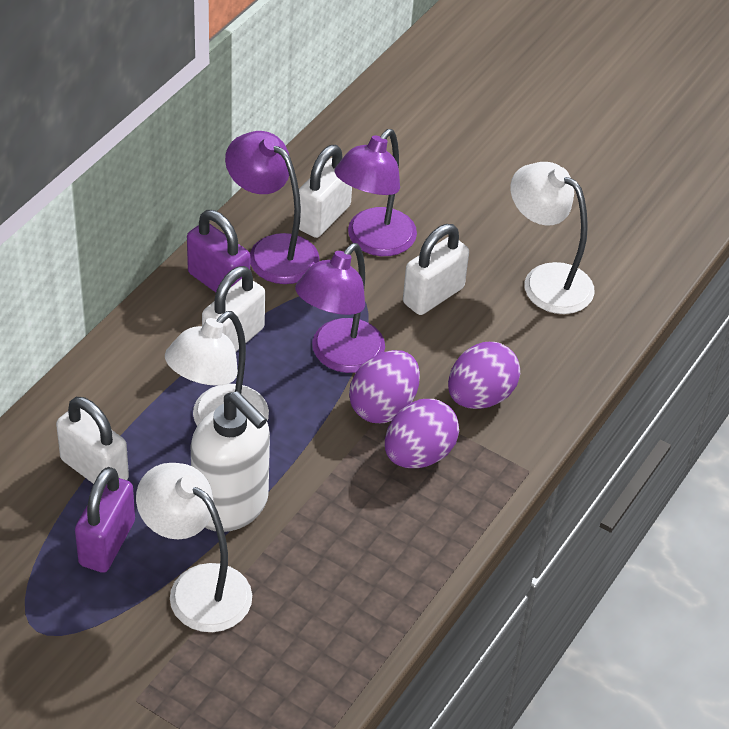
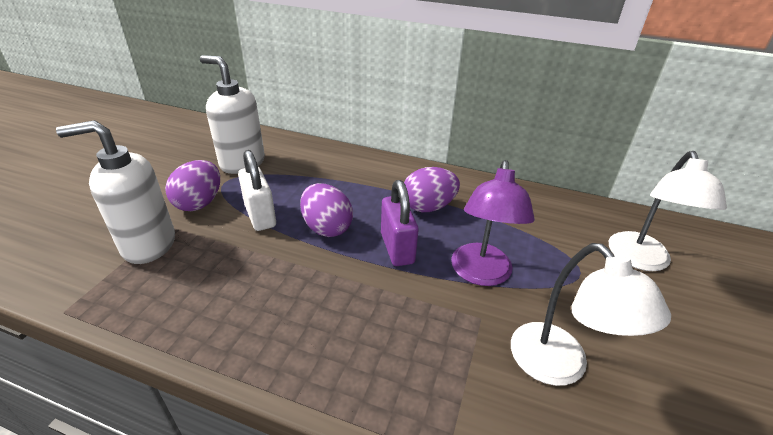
purple lamp: 3 -> 1
purple padlock: 2 -> 1
white lamp: 3 -> 2
white padlock: 4 -> 1
white soap dispenser: 1 -> 2

